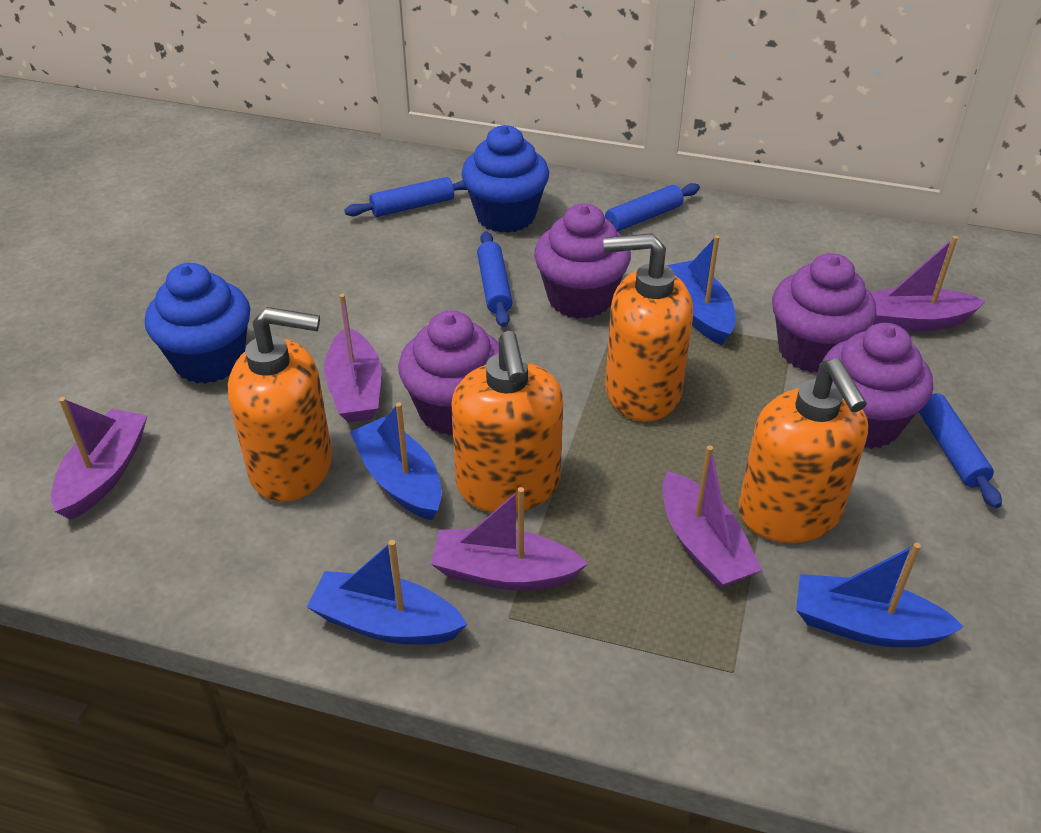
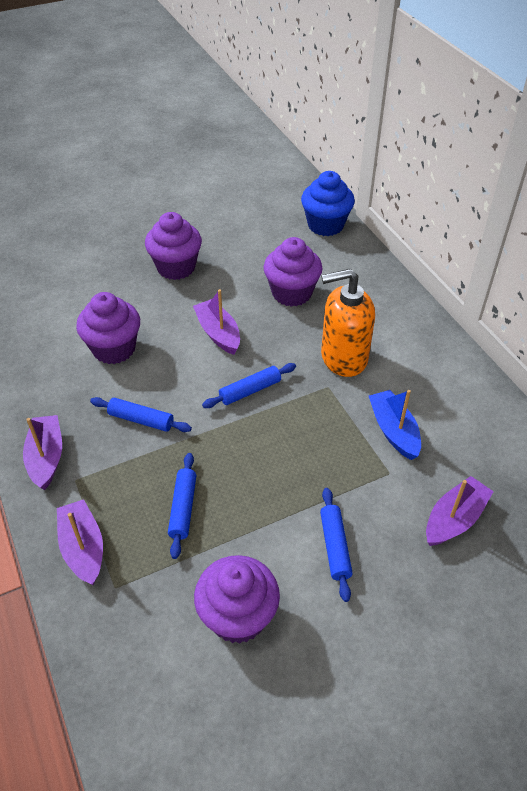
blue boat: 4 -> 1
blue cupcake: 2 -> 1
orange soap dispenser: 4 -> 1
purple boat: 5 -> 4

